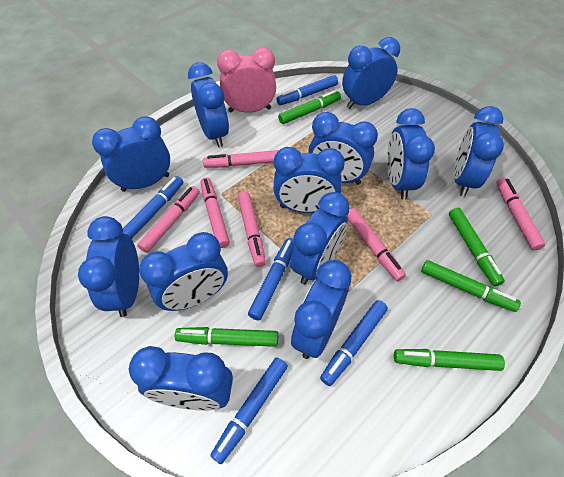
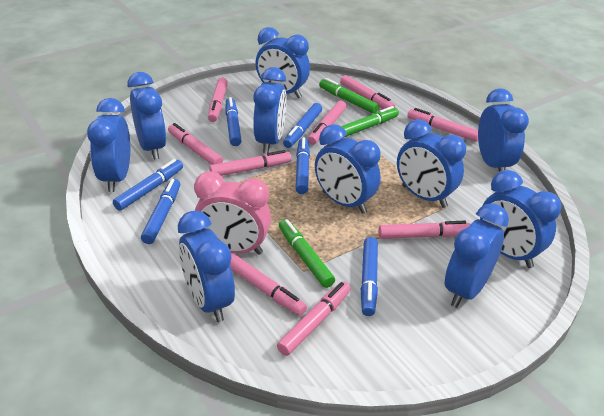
blue clock: 12 -> 10
blue marker: 5 -> 6
green marker: 5 -> 3
pink marker: 6 -> 9

